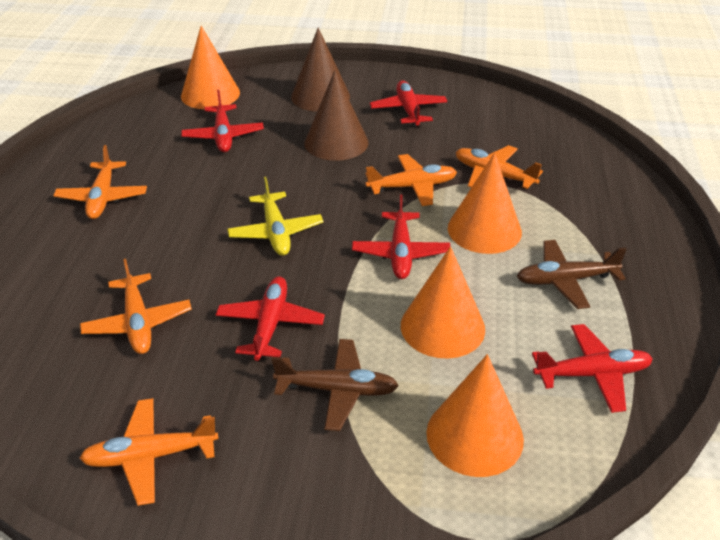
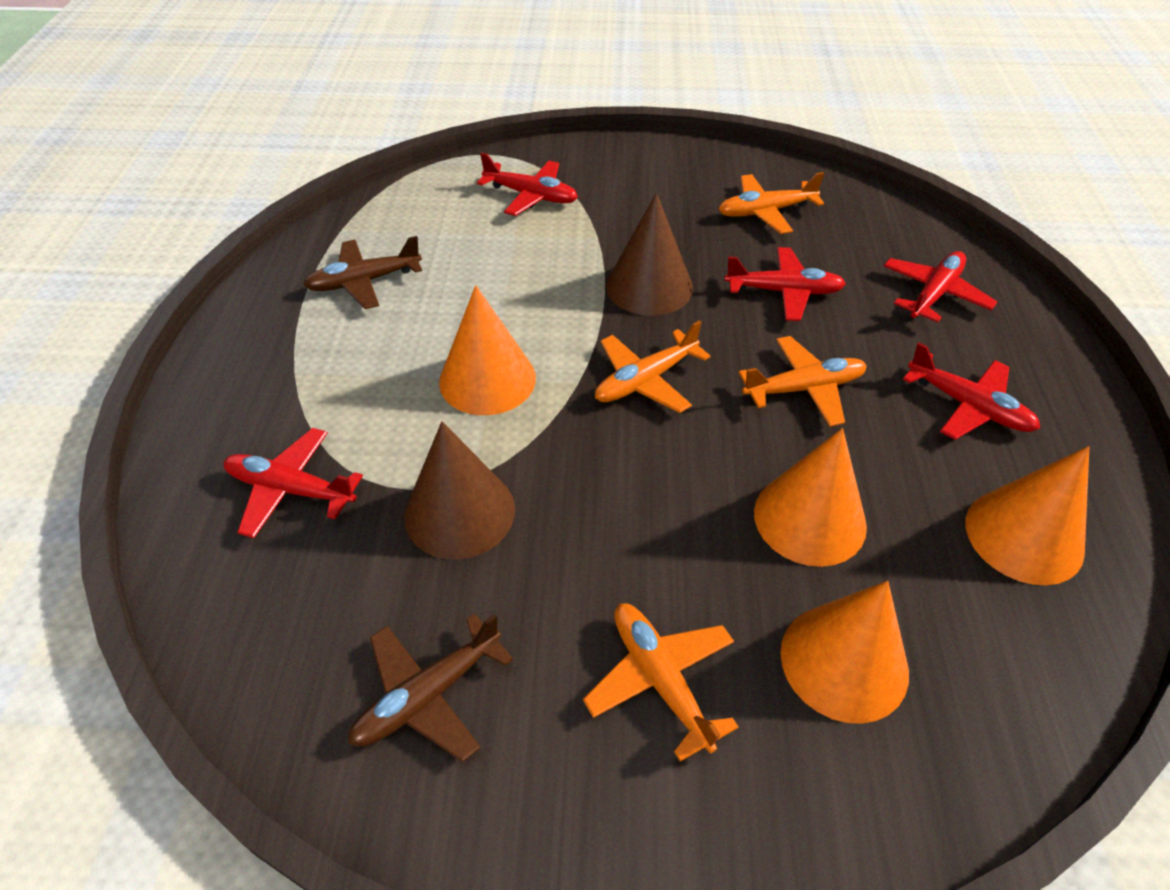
orange plane: 5 -> 4
yellow plane: 1 -> 0

